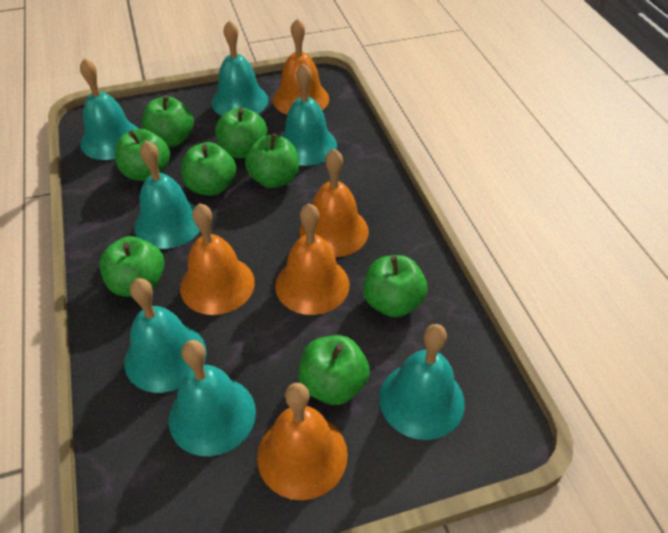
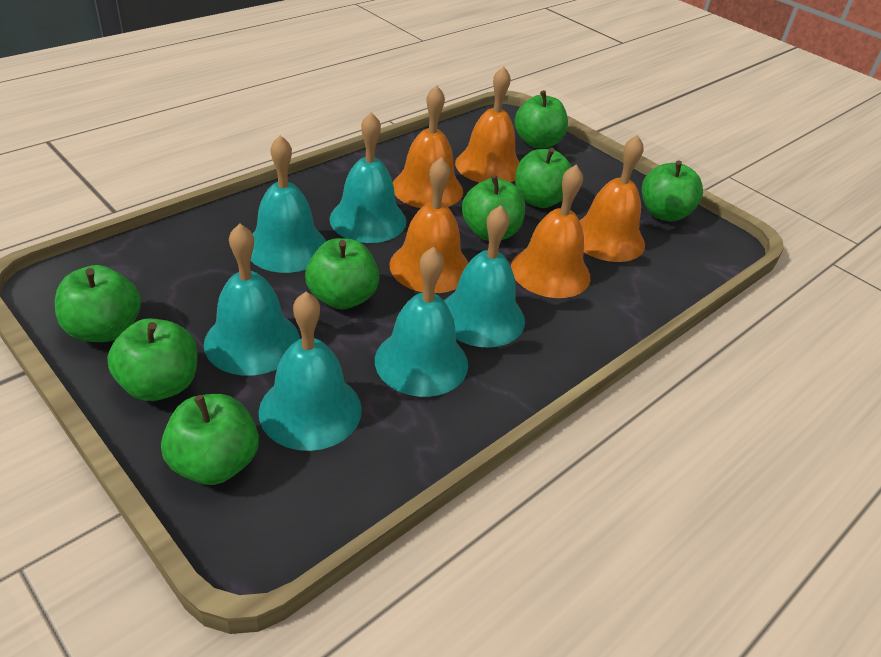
turquoise bell: 7 -> 6

